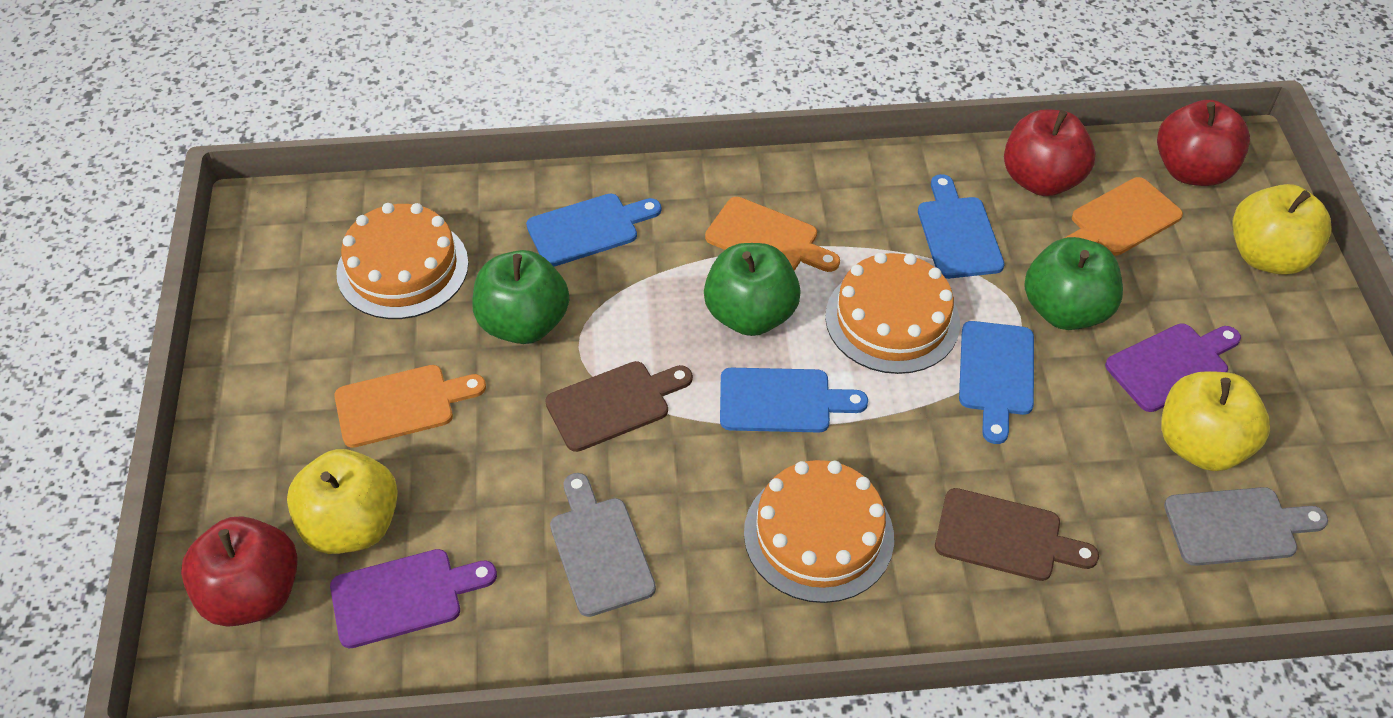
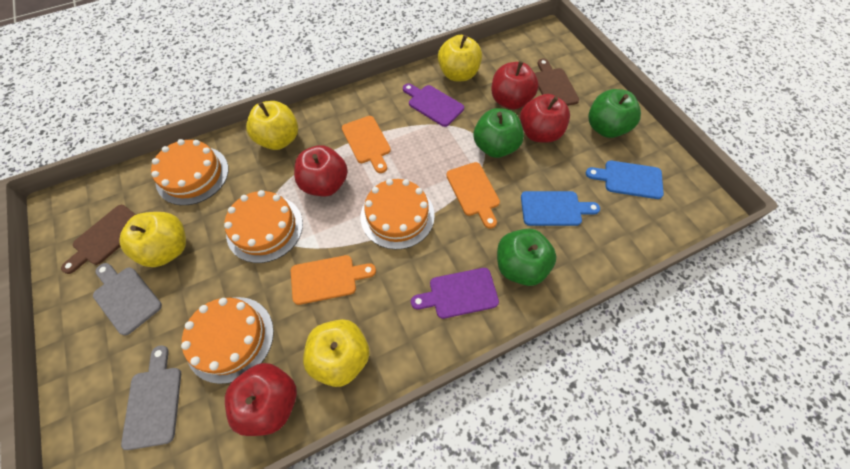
blue cutting board: 4 -> 2
orange cake: 3 -> 4
red apple: 3 -> 4
yellow apple: 3 -> 4

